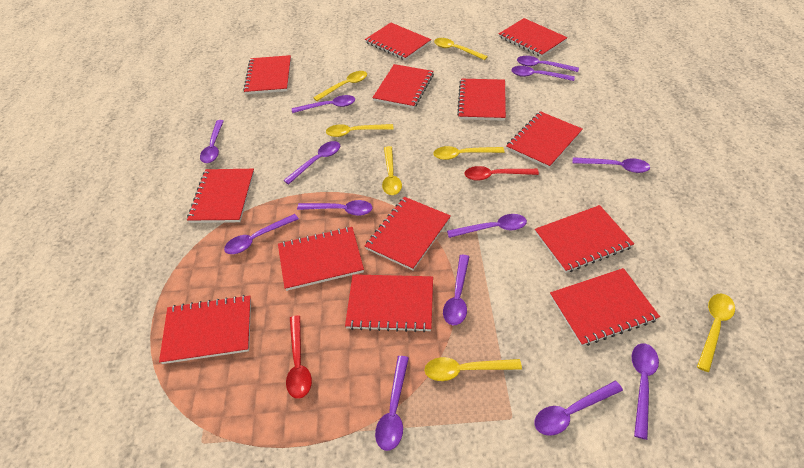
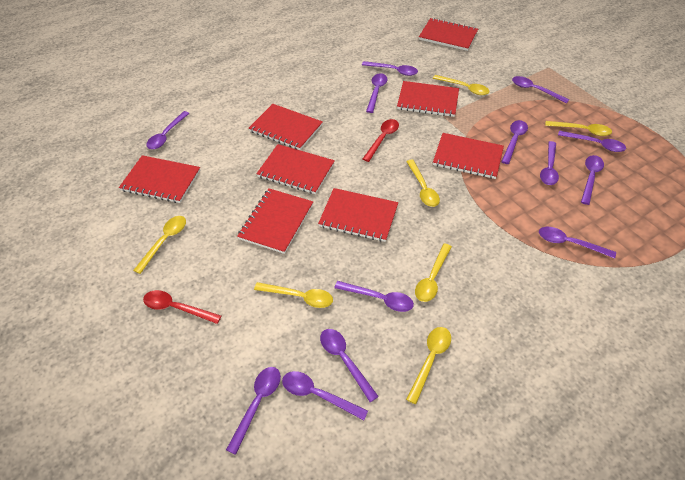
red notebook: 13 -> 8

